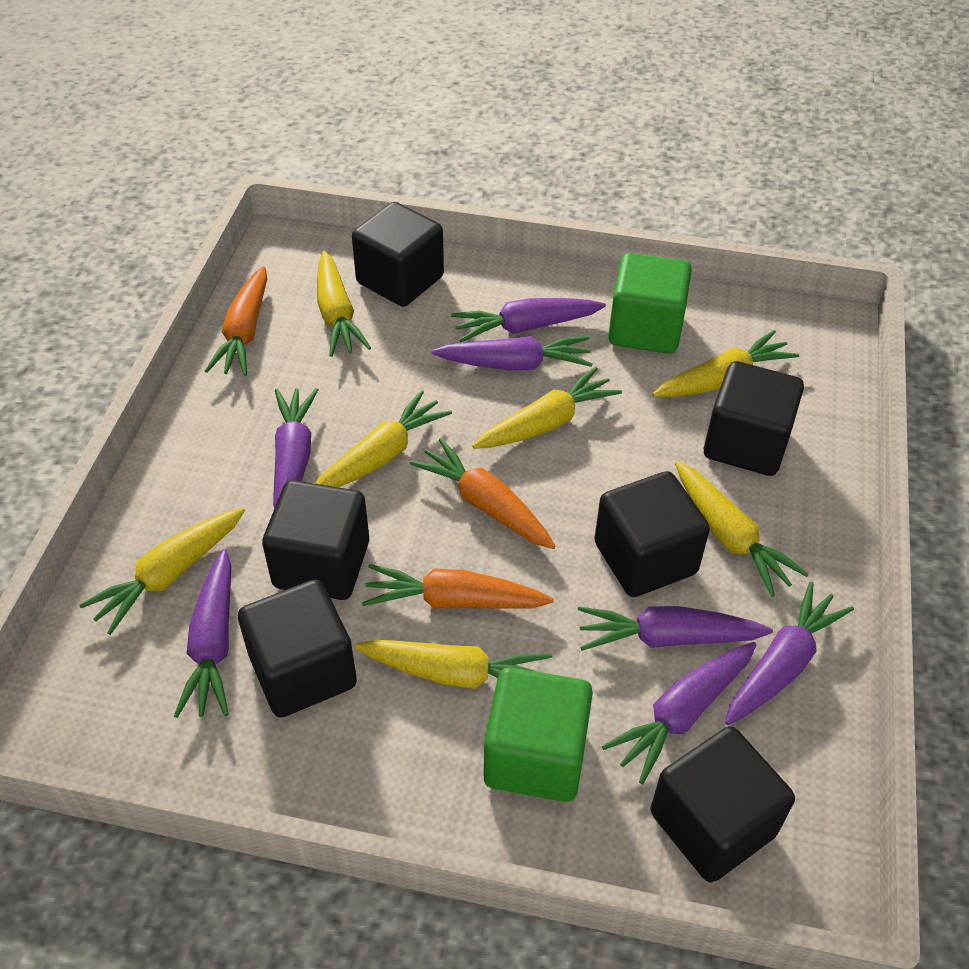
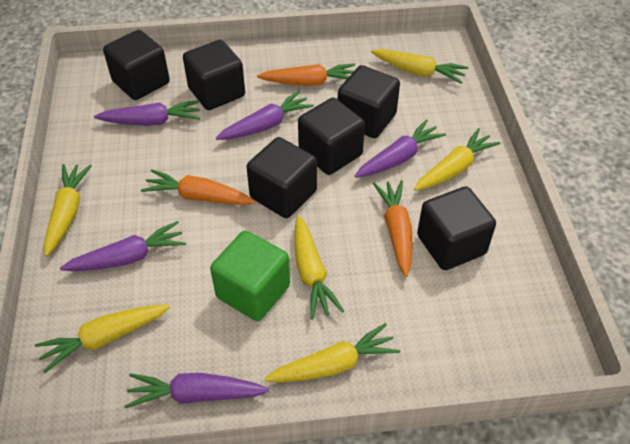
green cube: 2 -> 1
purple carrot: 7 -> 5
yellow carrot: 7 -> 6

